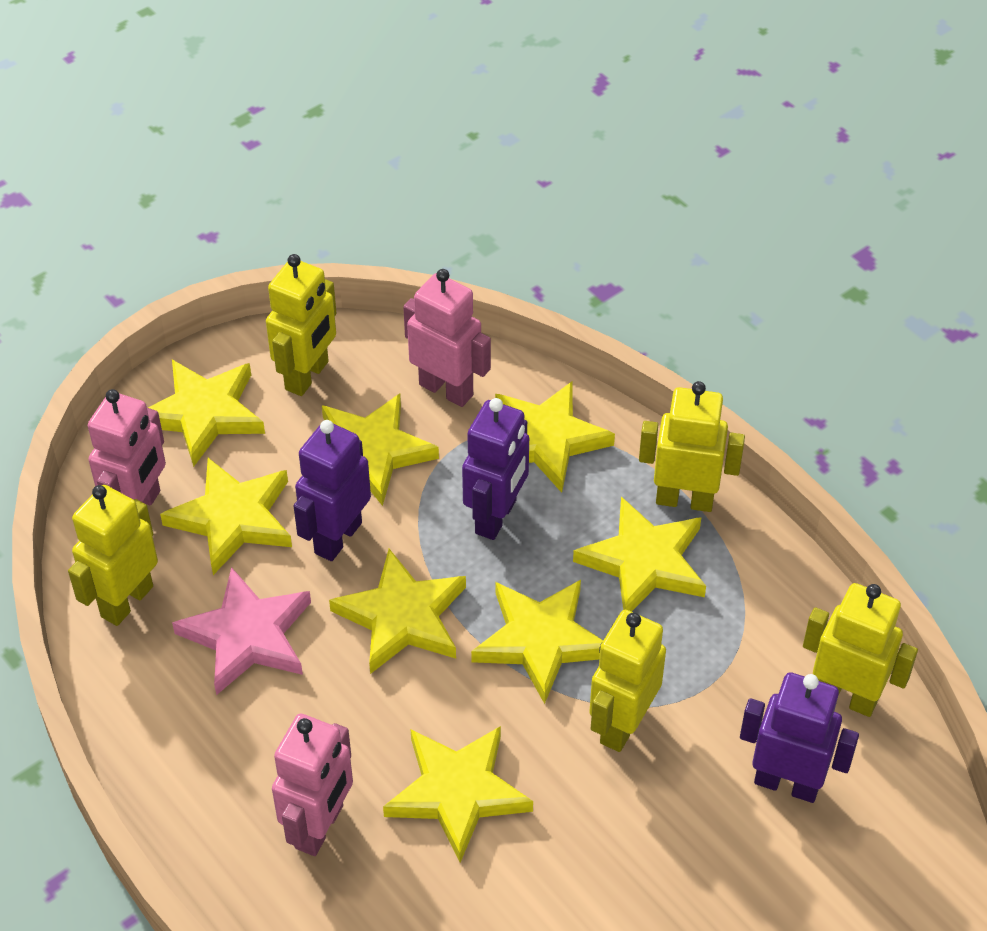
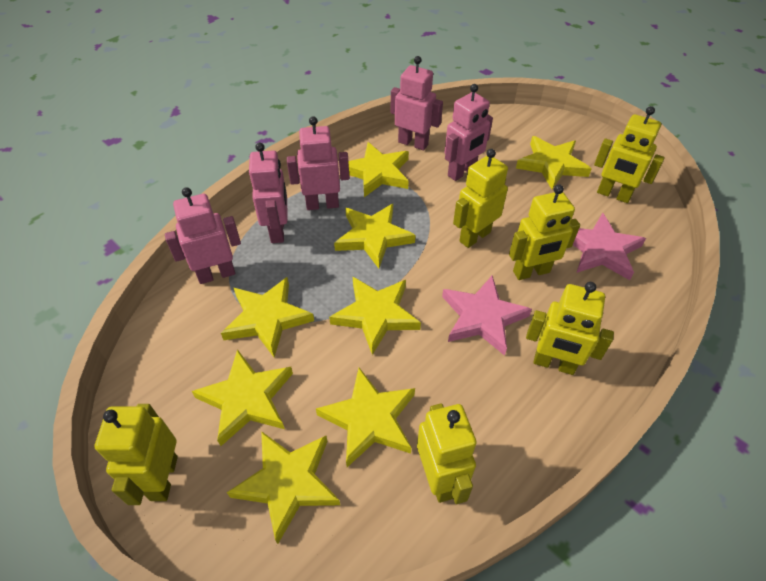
pink robot: 3 -> 5
pink star: 1 -> 2
purple robot: 3 -> 0
yellow robot: 5 -> 6

